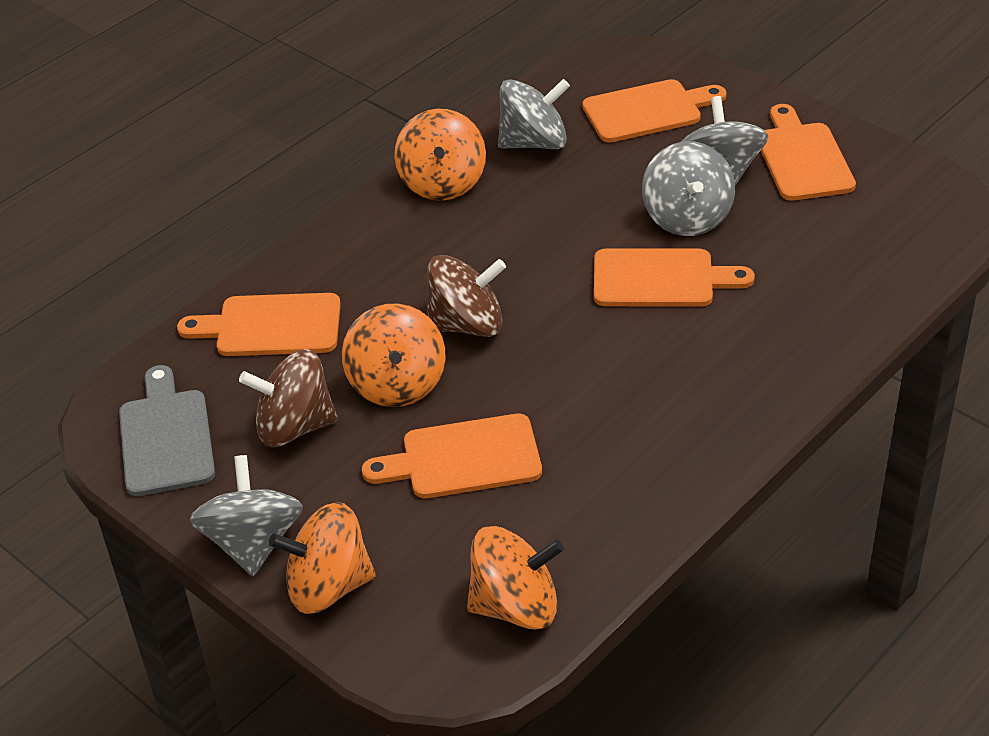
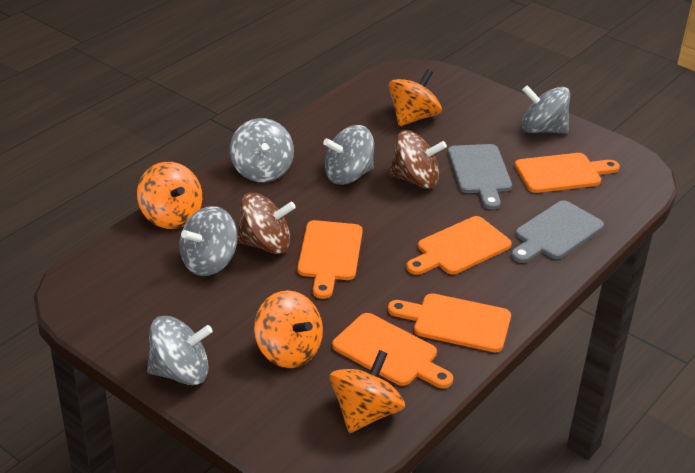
grey cutting board: 1 -> 2
grey spinning top: 4 -> 5

